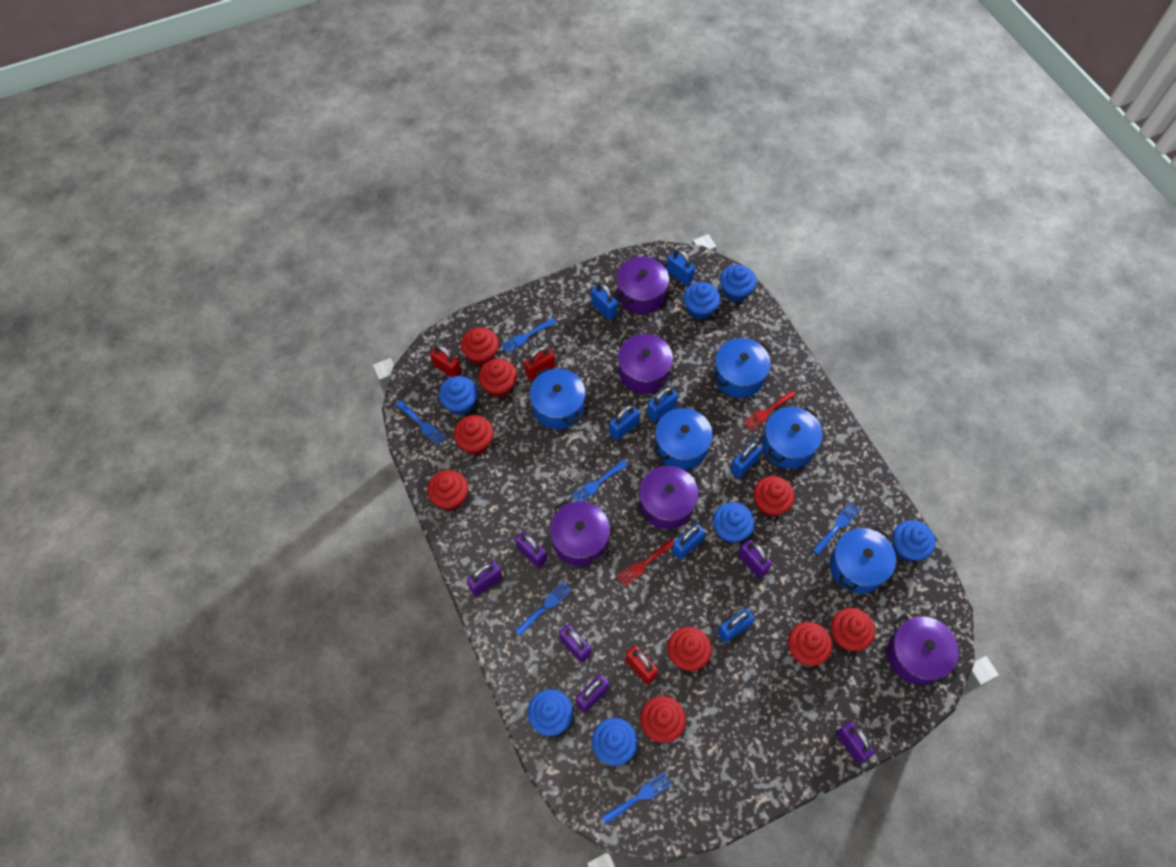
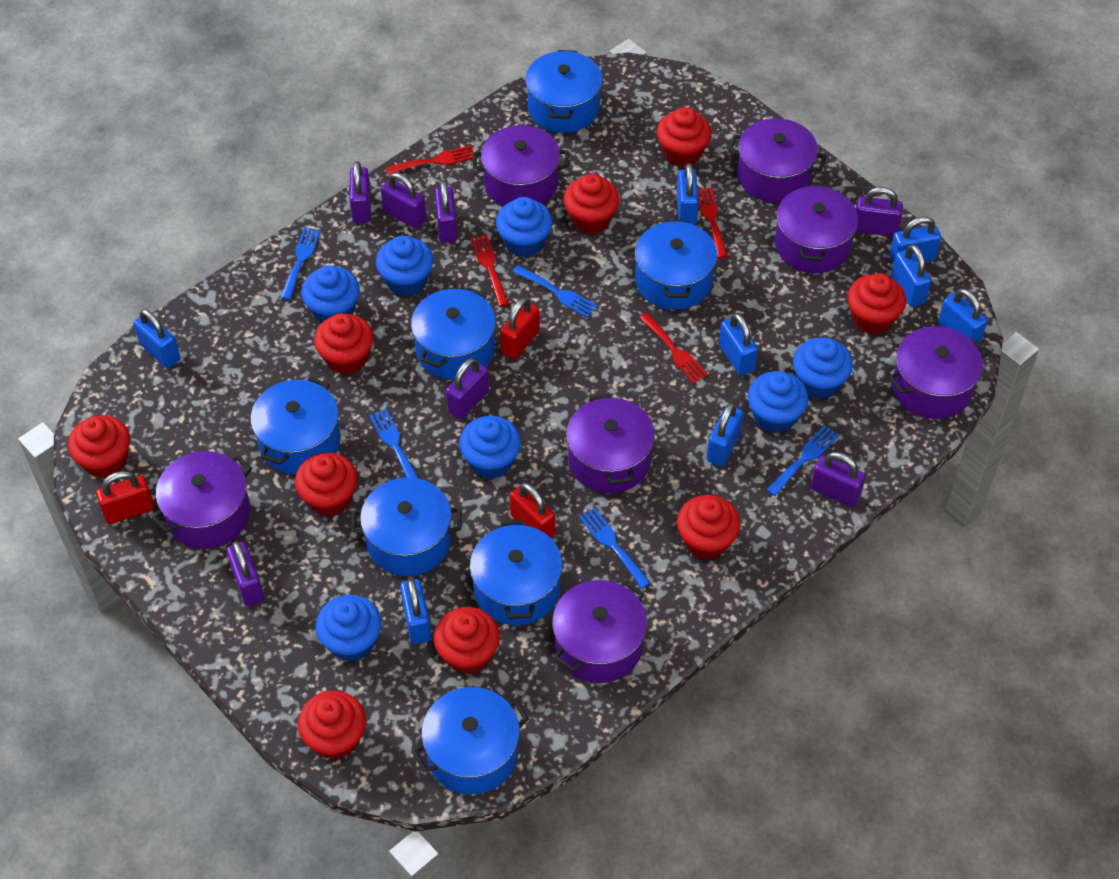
blue fork: 6 -> 5
blue padlock: 7 -> 8
blue pot: 5 -> 7
purple padlock: 6 -> 7
purple pot: 5 -> 7
red fork: 2 -> 4

